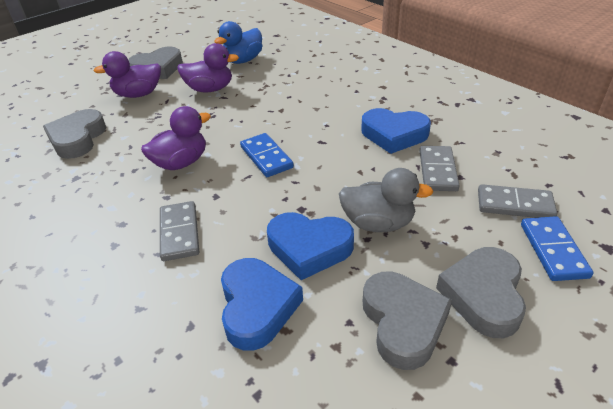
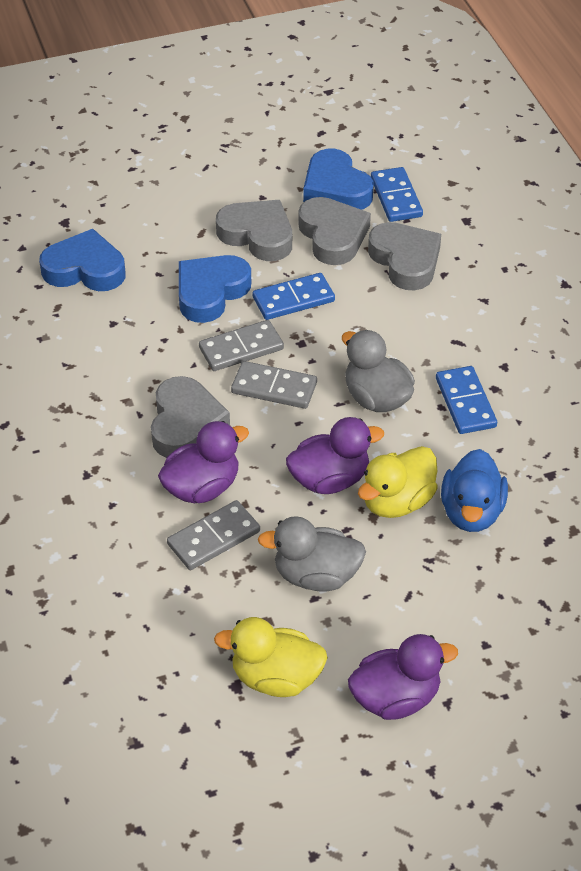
blue domino: 2 -> 3
grey duck: 1 -> 2
yellow duck: 0 -> 2

